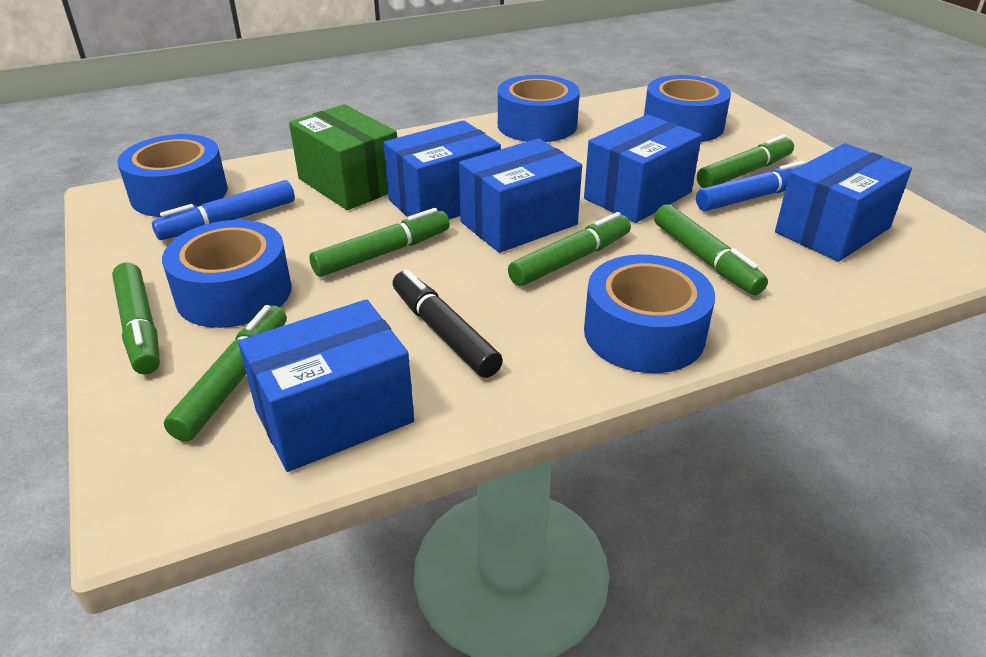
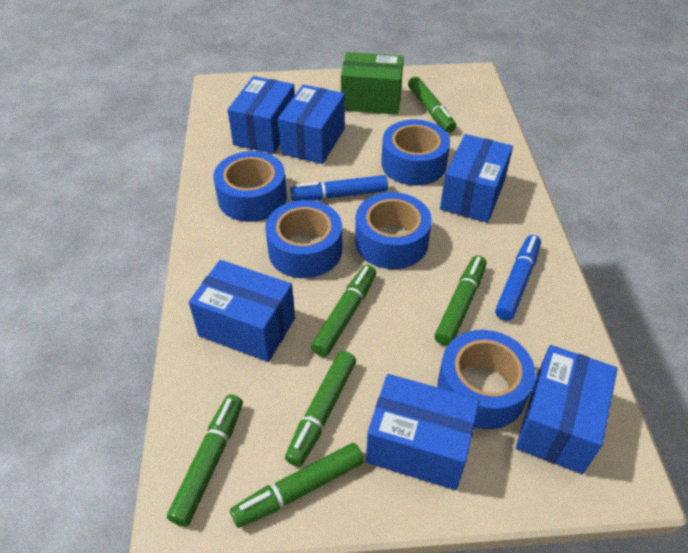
black marker: 1 -> 0
blue box: 5 -> 6

